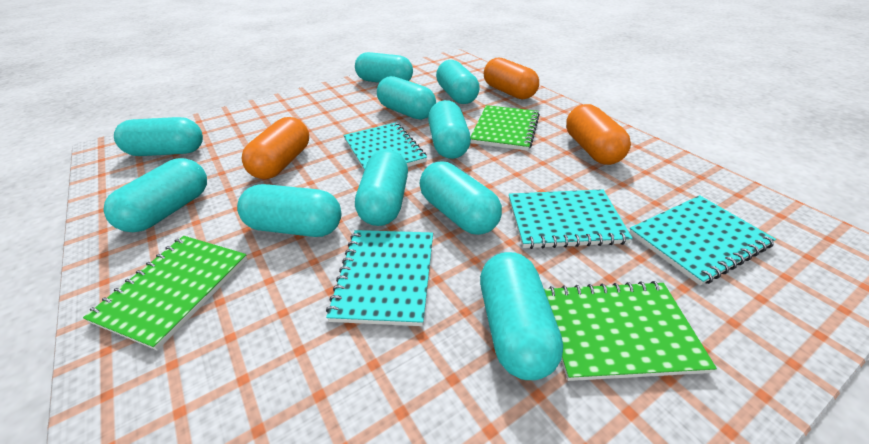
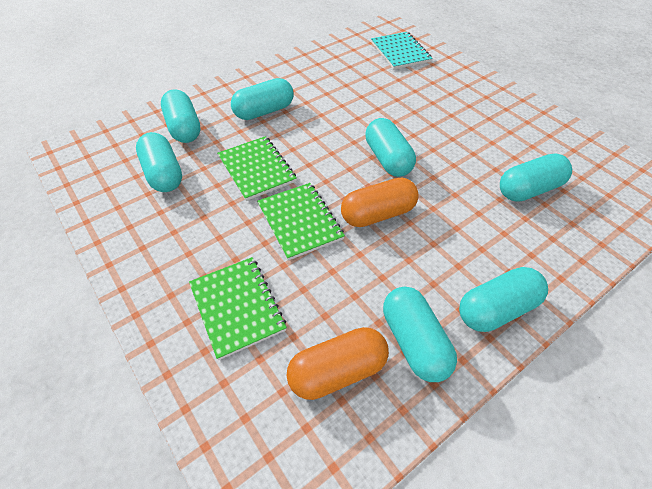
orange capsule: 3 -> 2
turquoise capsule: 10 -> 7
turquoise notebook: 4 -> 1

